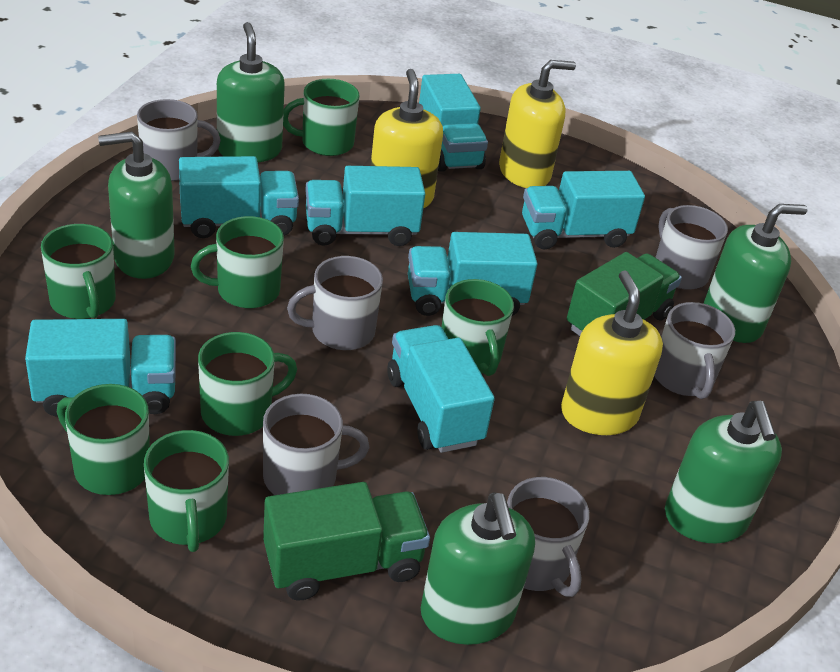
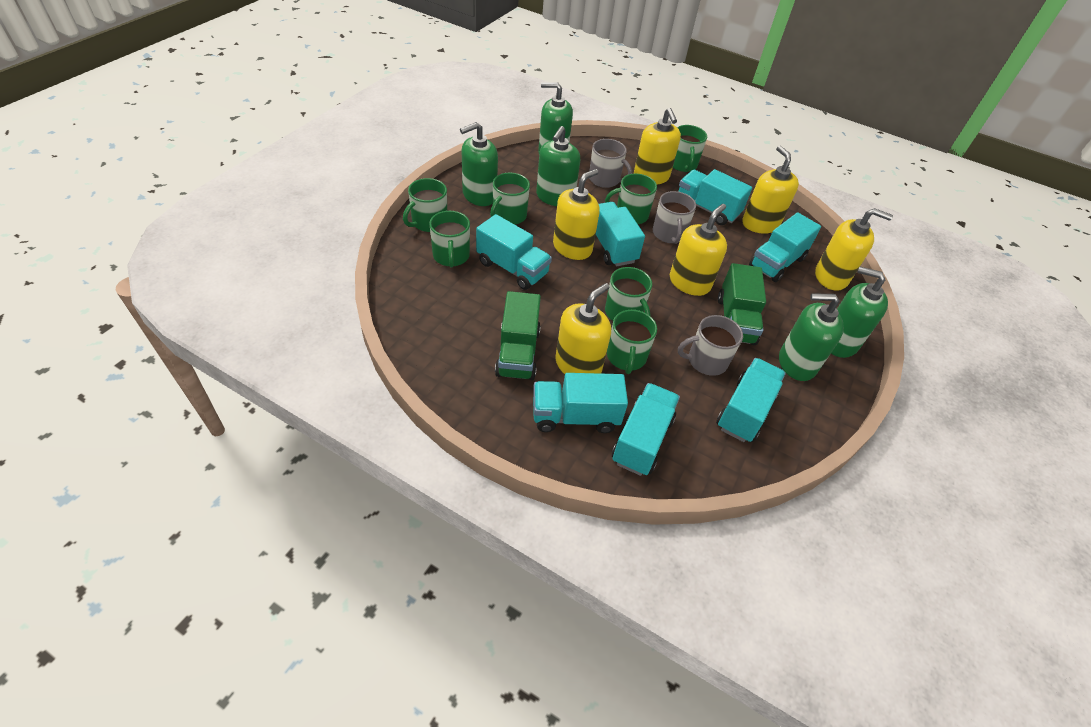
grey mug: 6 -> 3
yellow soap dispenser: 3 -> 6

